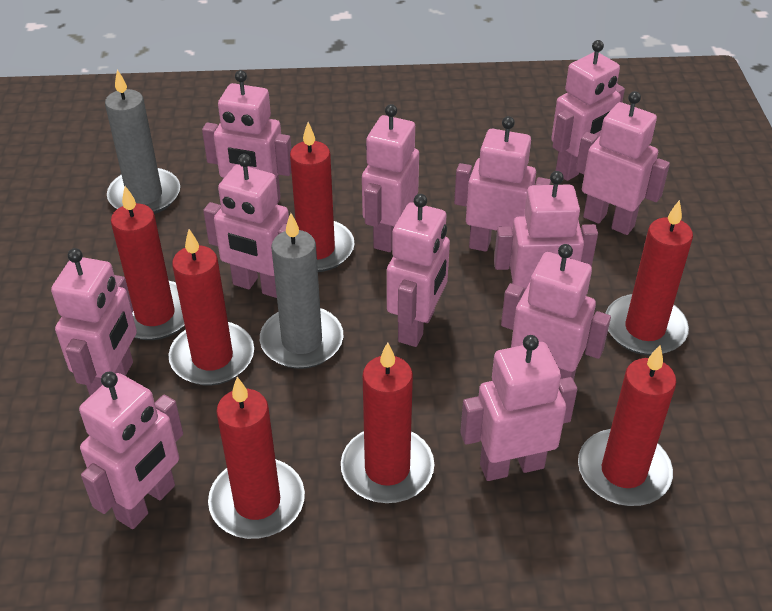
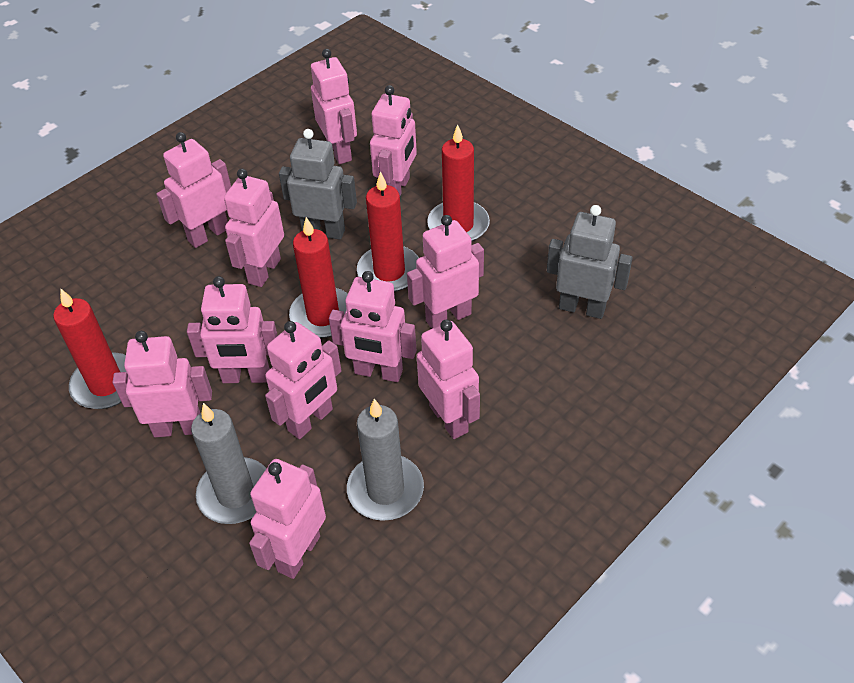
grey robot: 0 -> 2
pink robot: 12 -> 11
red candle: 7 -> 4

